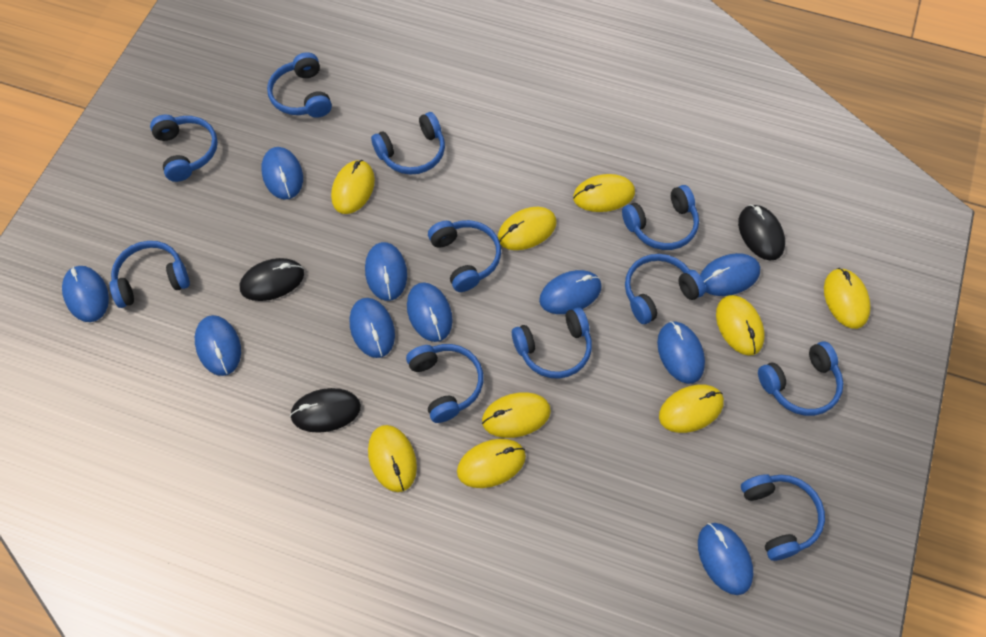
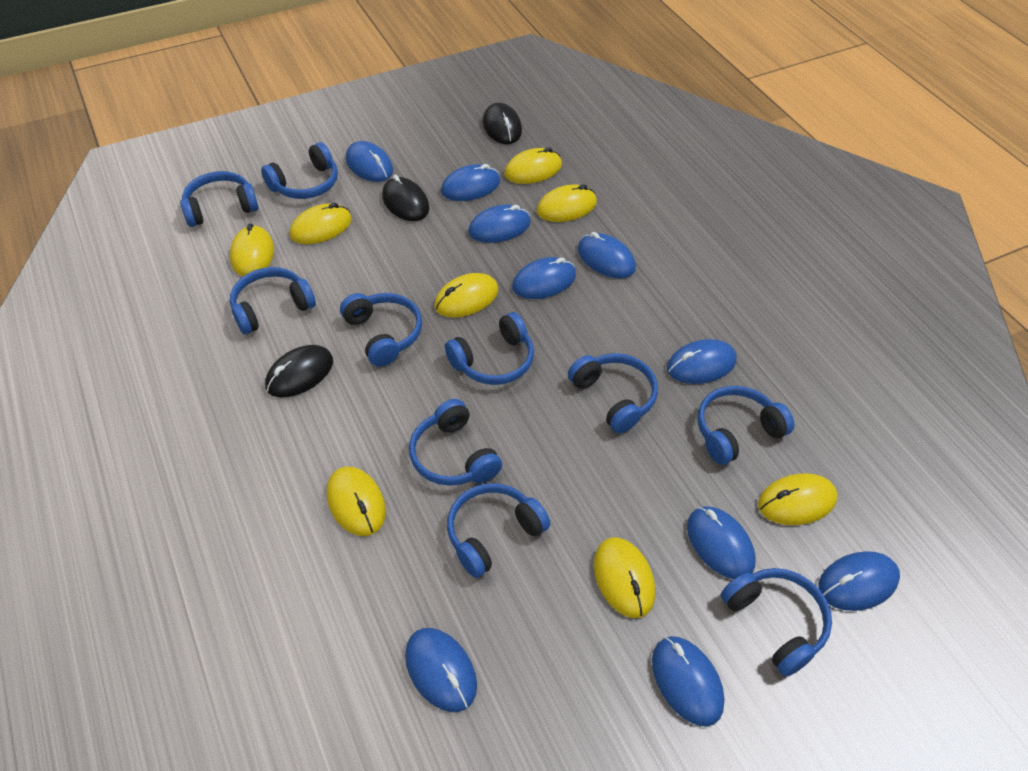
blue headphones: 11 -> 10
yellow mouse: 9 -> 8

